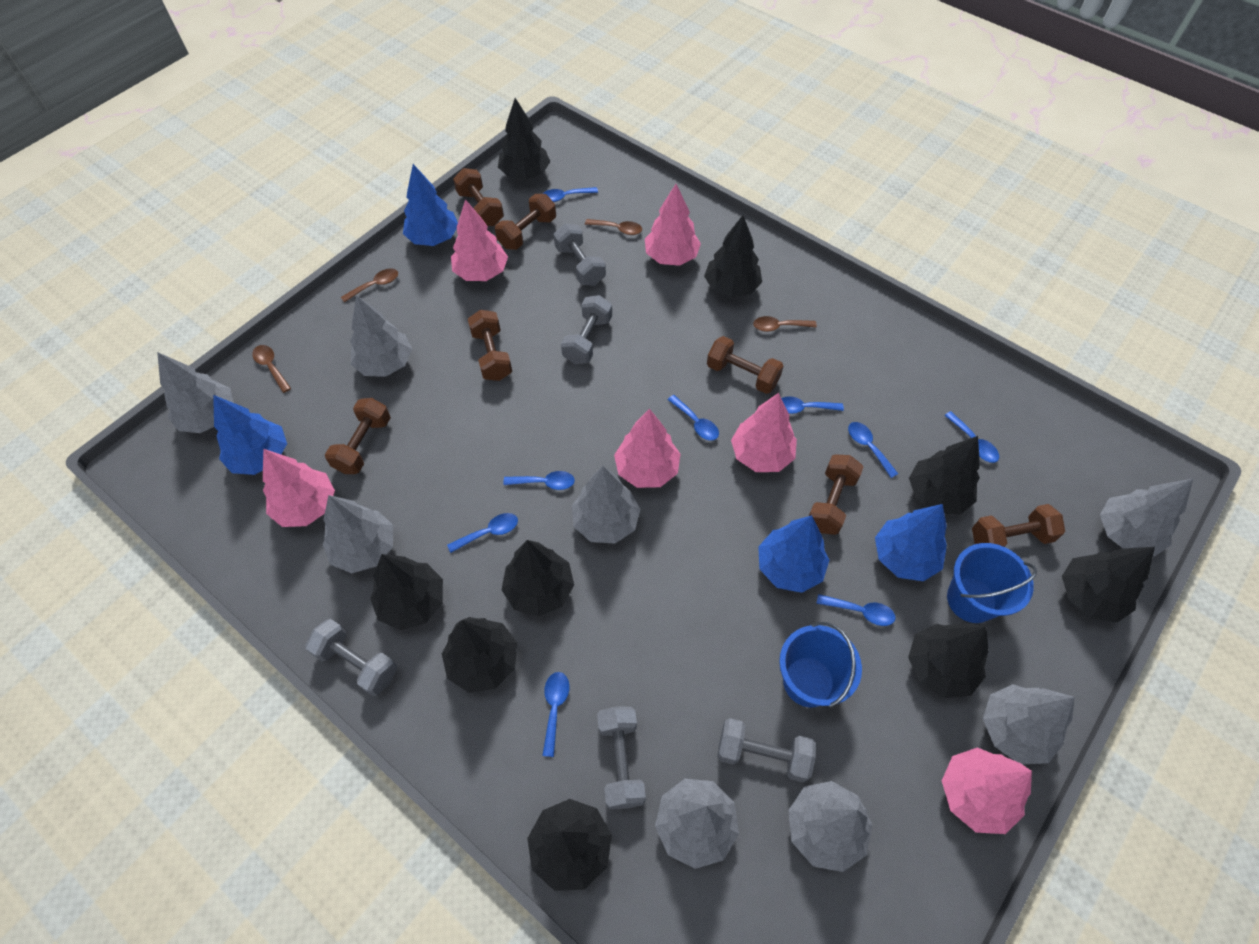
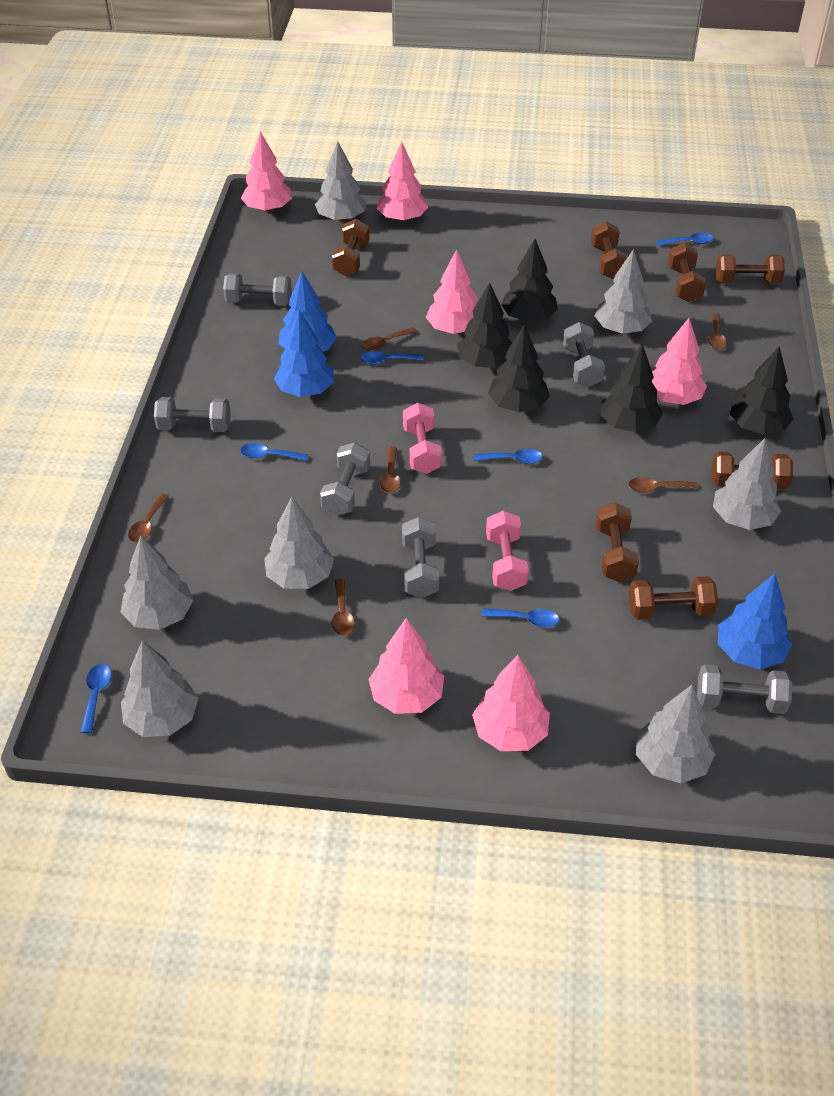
black tree: 9 -> 5
blue bucket: 2 -> 0
blue spoon: 9 -> 6
blue tree: 4 -> 3
brown spoon: 4 -> 6
grey dumbbell: 5 -> 6
grey tree: 8 -> 7
pink dumbbell: 0 -> 2

